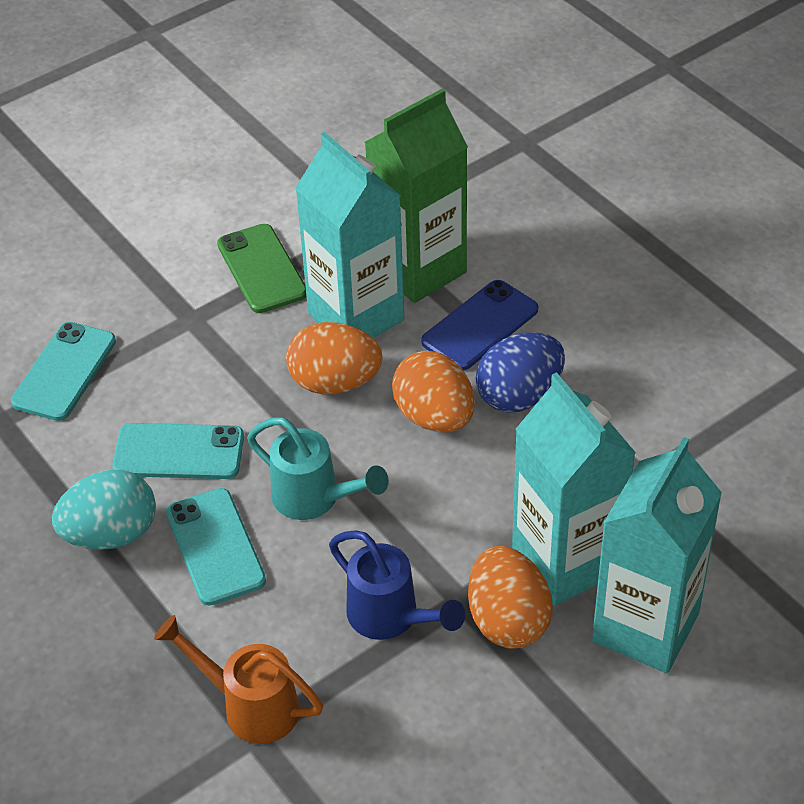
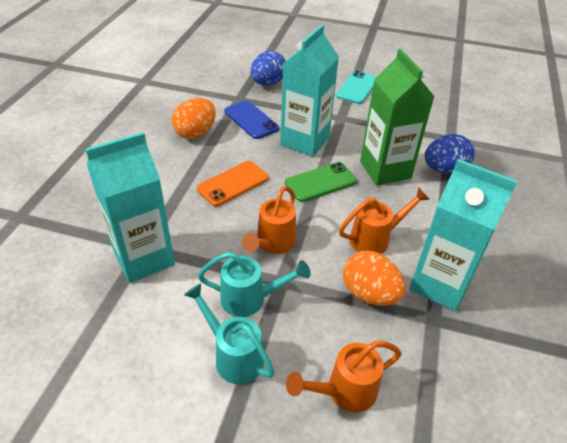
blue egg: 1 -> 2
blue watering can: 1 -> 0
orange egg: 3 -> 2
orange phone: 0 -> 1
orange watering can: 1 -> 3
turquoise egg: 1 -> 0
turquoise phone: 3 -> 1
turquoise watering can: 1 -> 2

